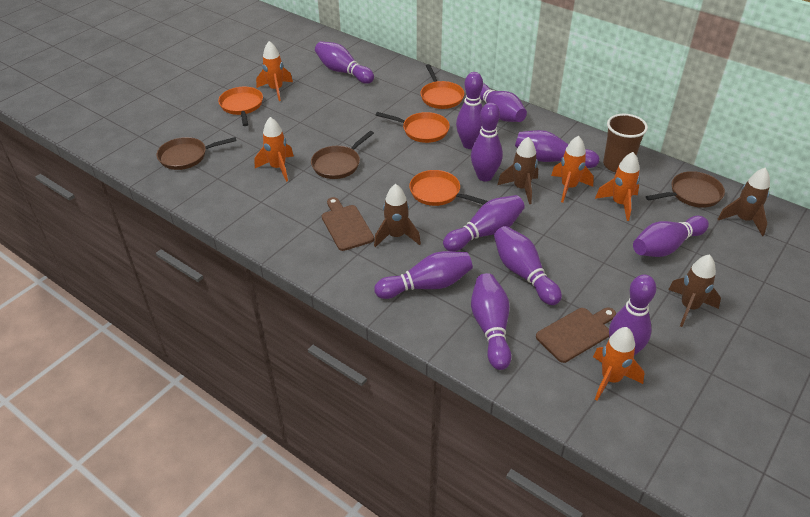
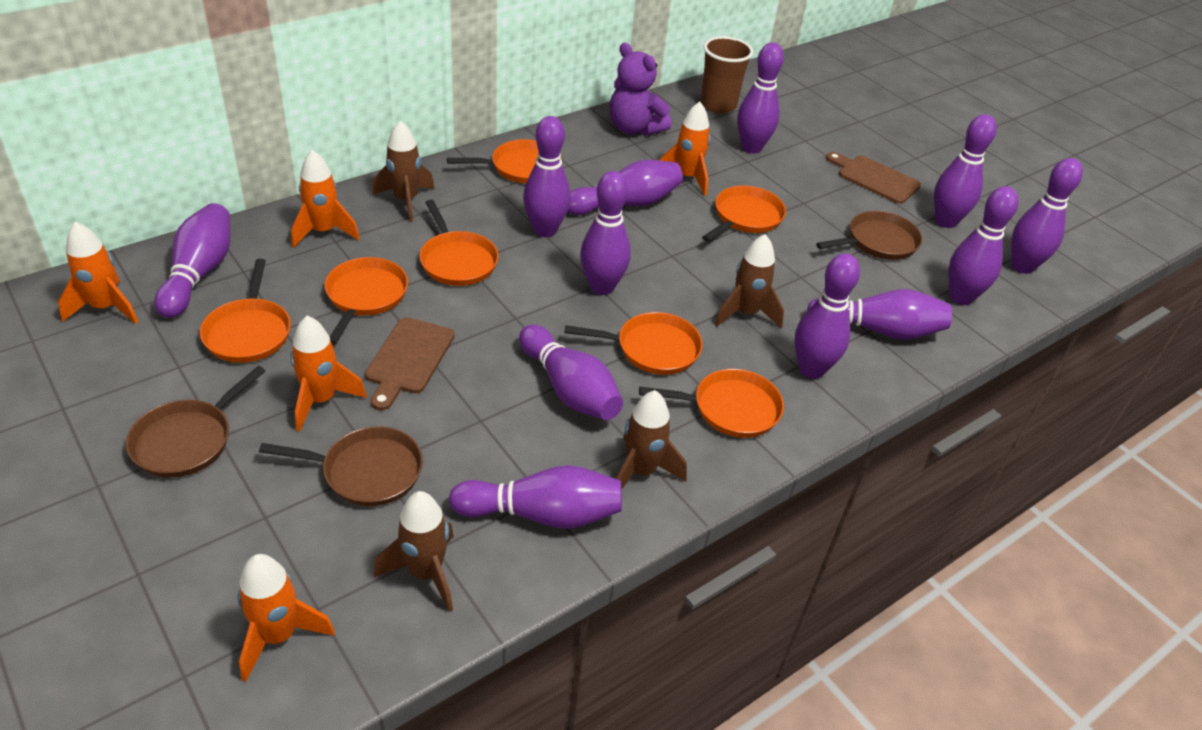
orange pan: 4 -> 7
purple bowling pin: 11 -> 12
purple teddy bear: 0 -> 1

